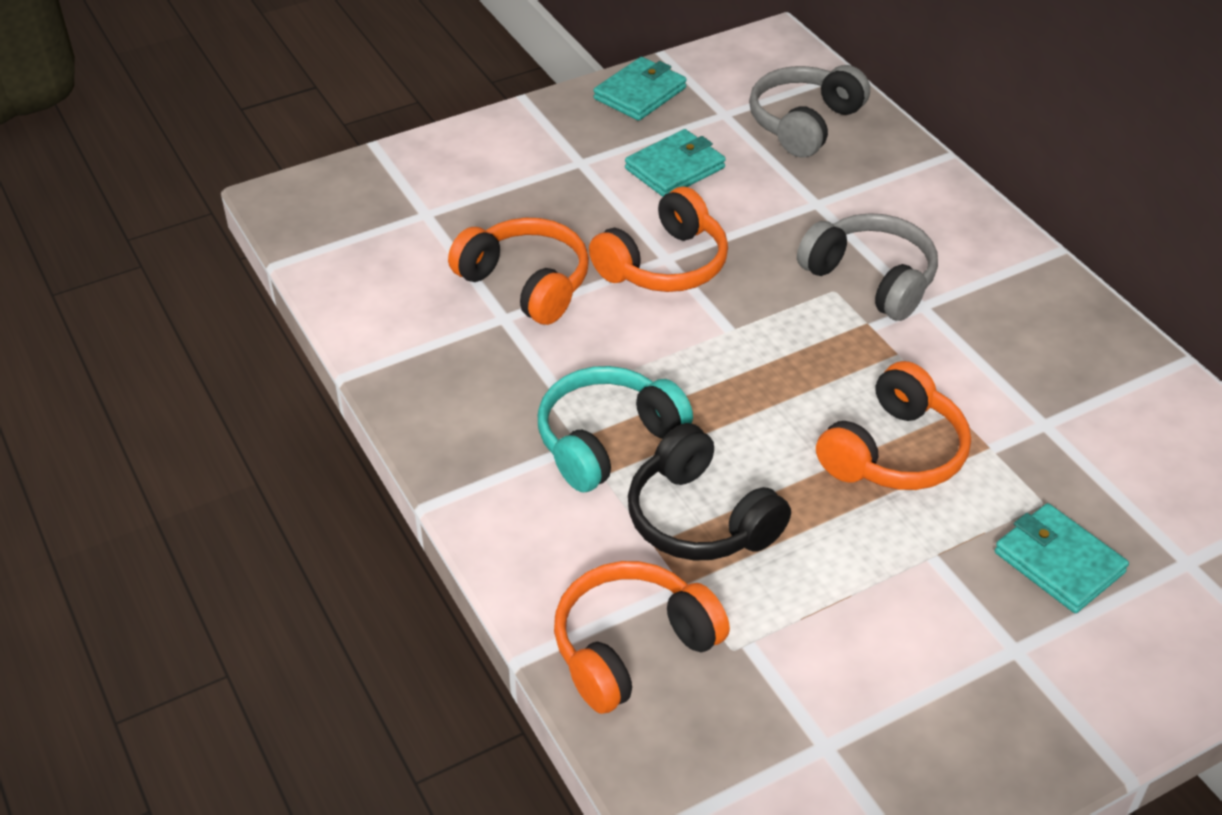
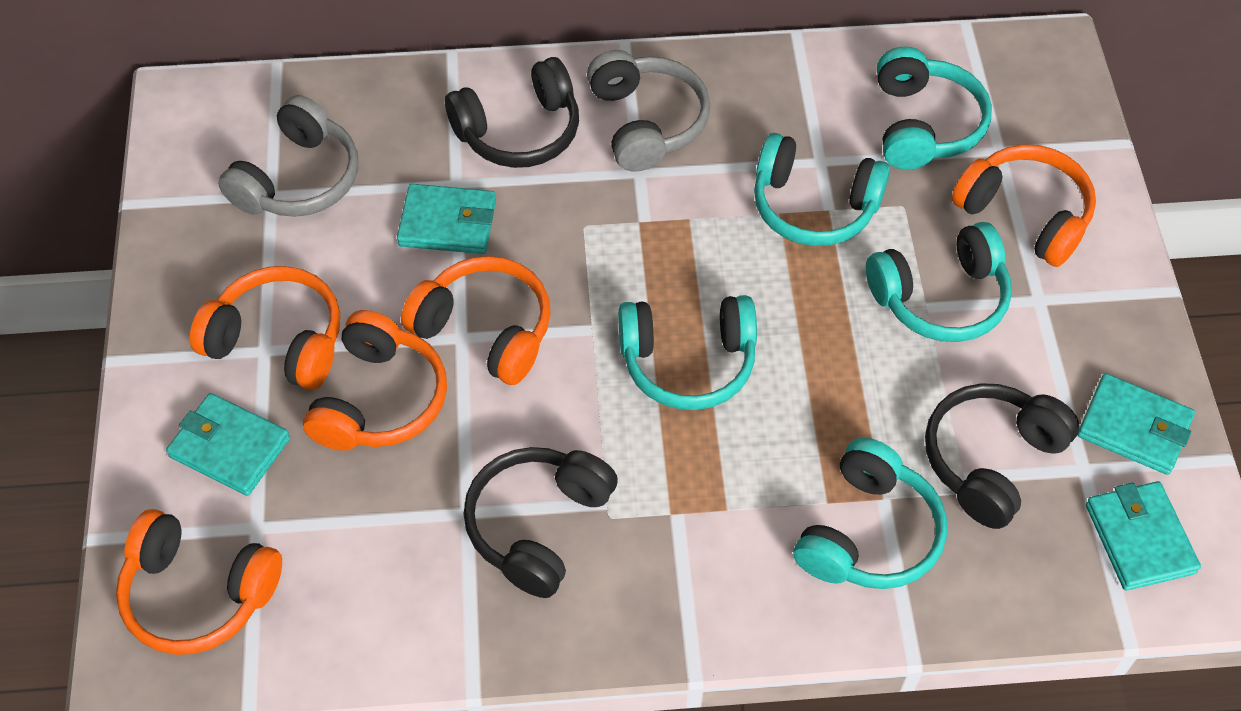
black headphones: 1 -> 3
orange headphones: 4 -> 5
turquoise headphones: 1 -> 5
turquoise wallet: 3 -> 4

